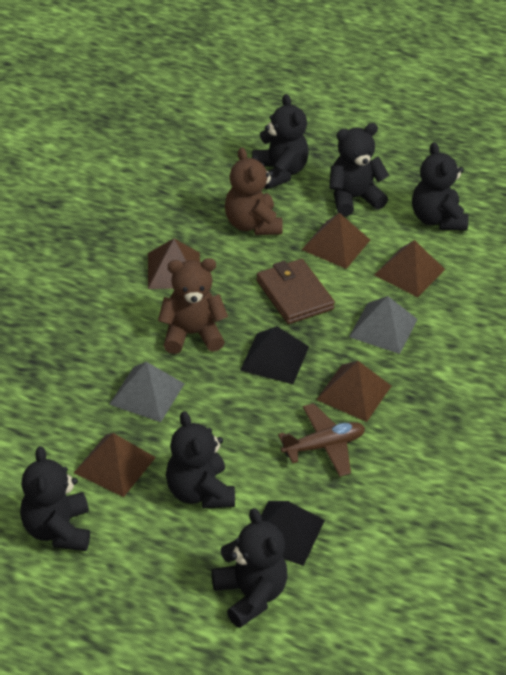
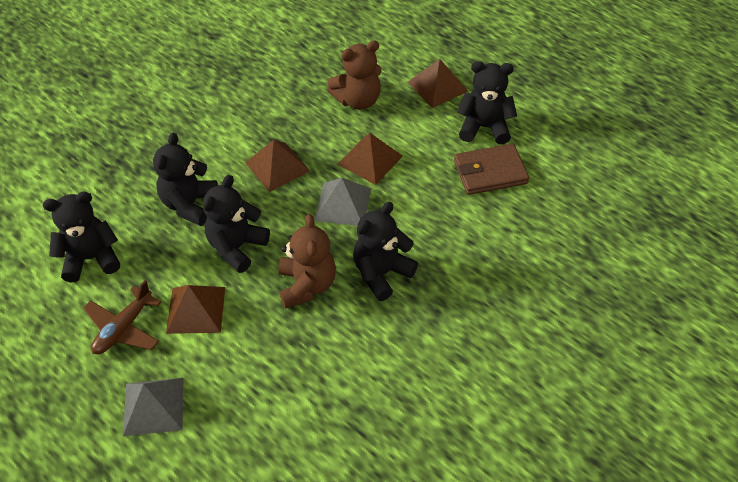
black pyramid: 2 -> 0
black teddy bear: 6 -> 5
brown pyramid: 5 -> 4

